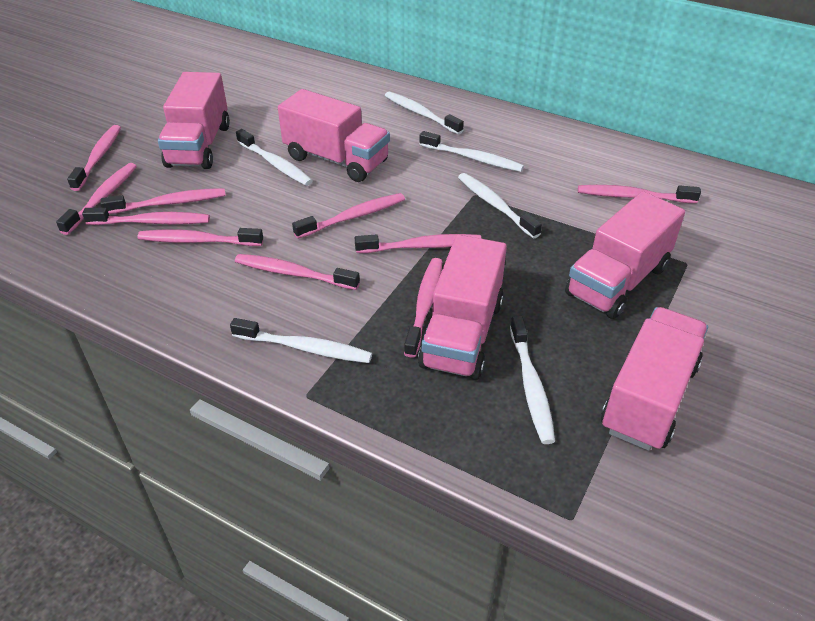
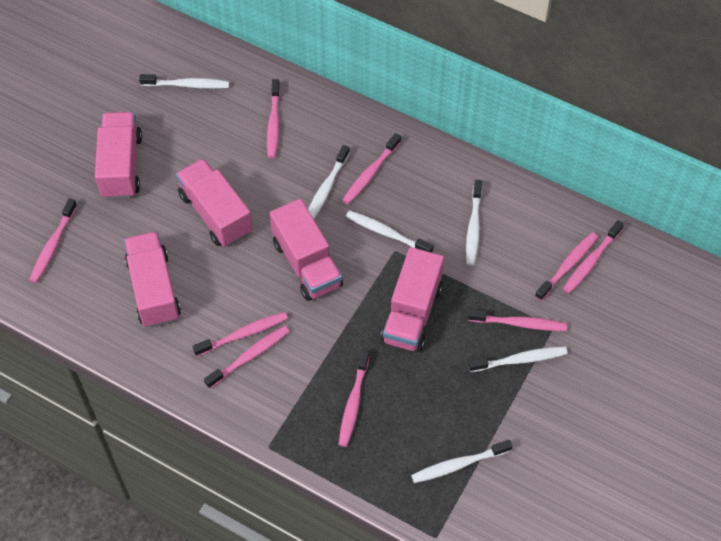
pink toothbrush: 10 -> 9

